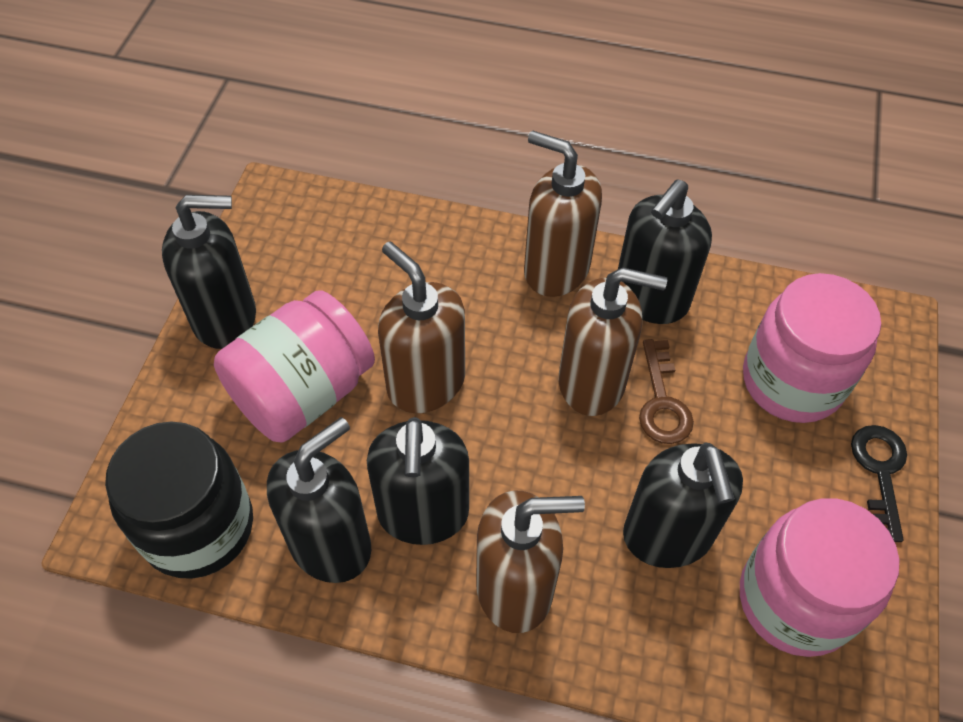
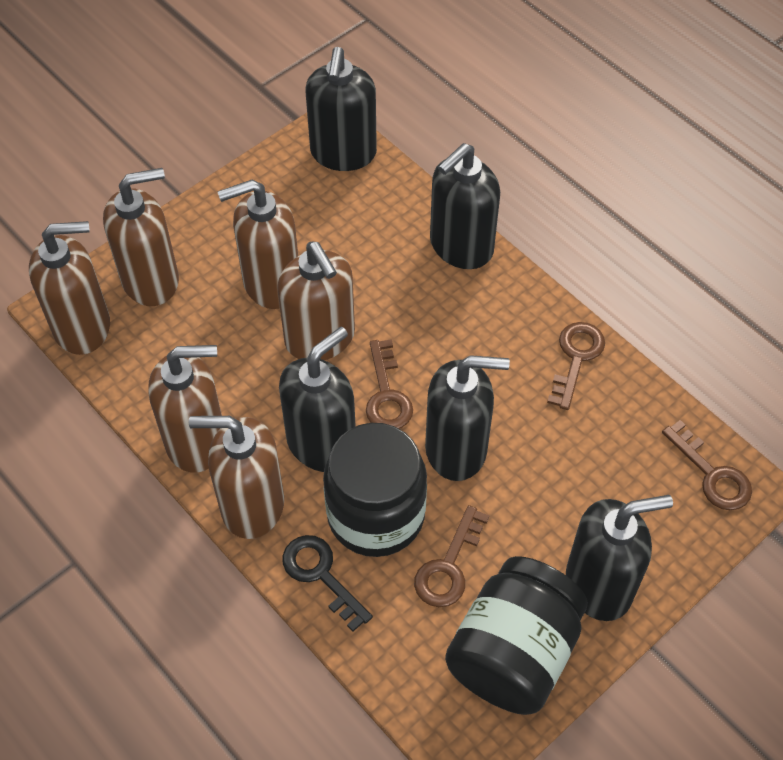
black jar: 1 -> 2
brown key: 1 -> 4
brown soap dispenser: 4 -> 6
pink jar: 3 -> 0

